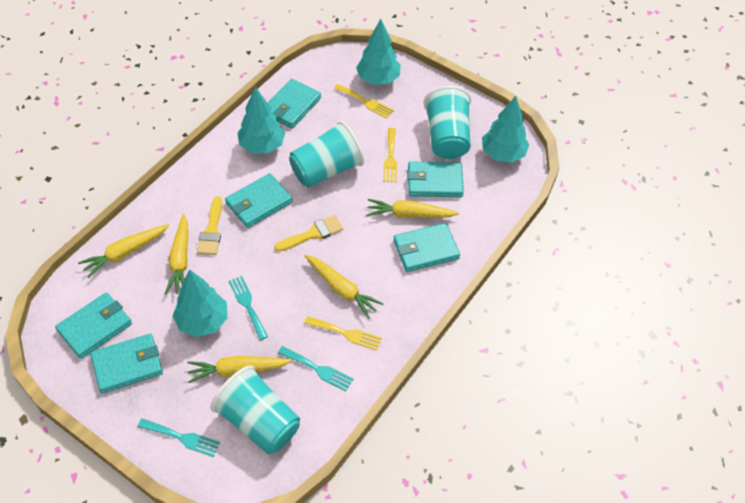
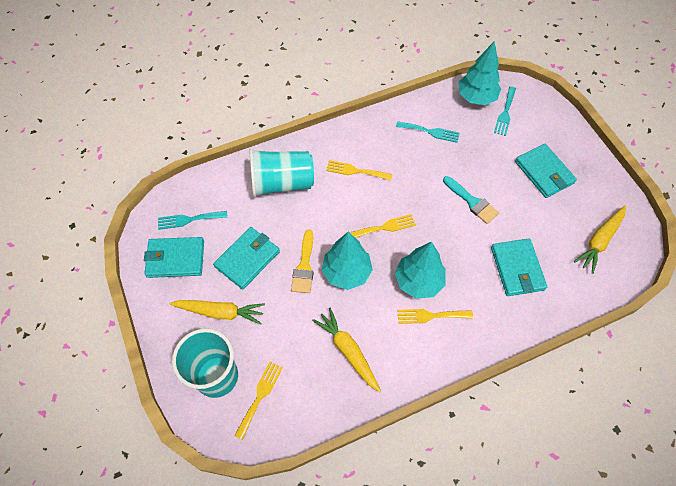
turquoise brush: 0 -> 1
turquoise cup: 3 -> 2
turquoise tree: 4 -> 3
turquoise wallet: 6 -> 4
yellow brush: 2 -> 1
yellow carrot: 5 -> 3
yellow fork: 3 -> 4

